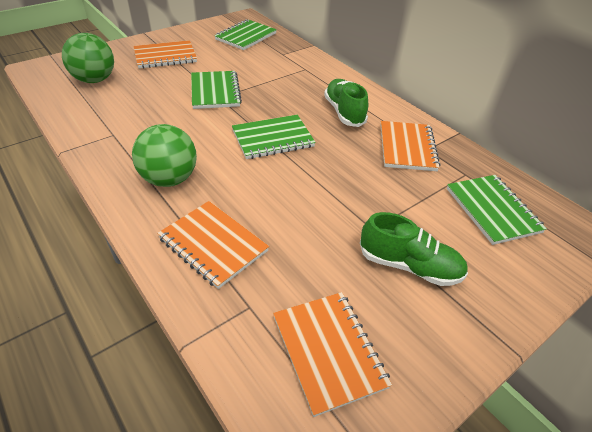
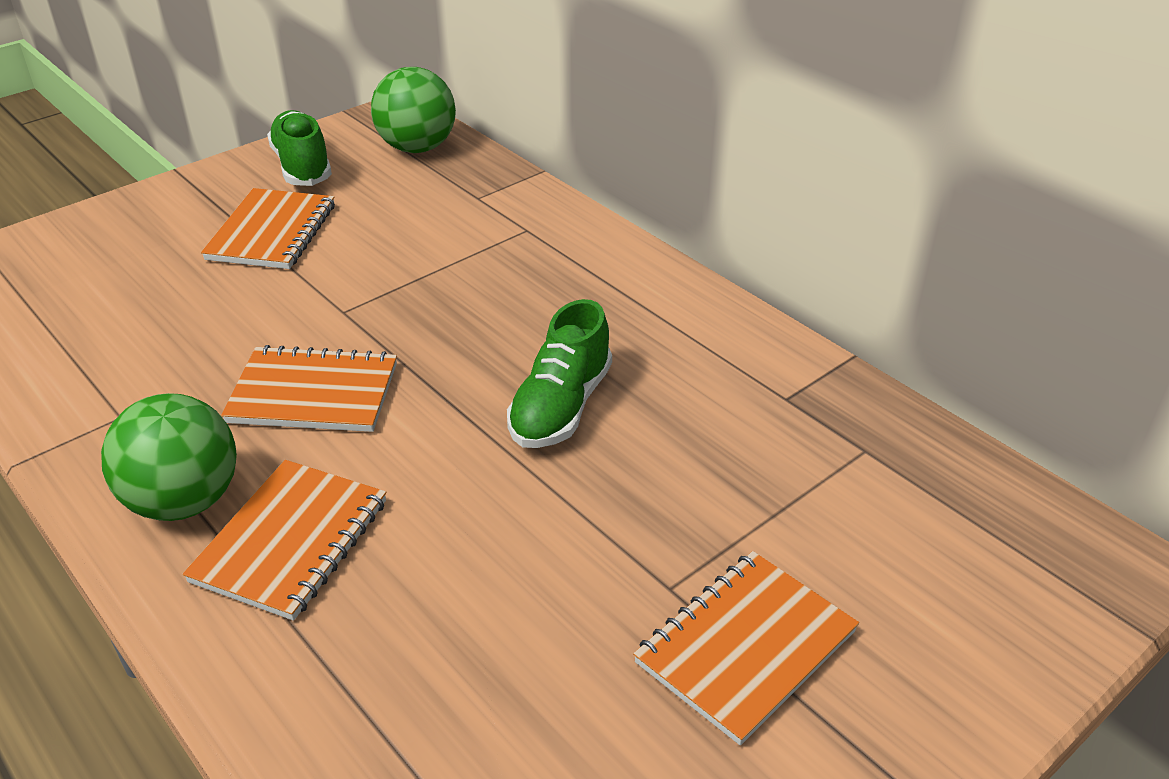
green notebook: 4 -> 0

